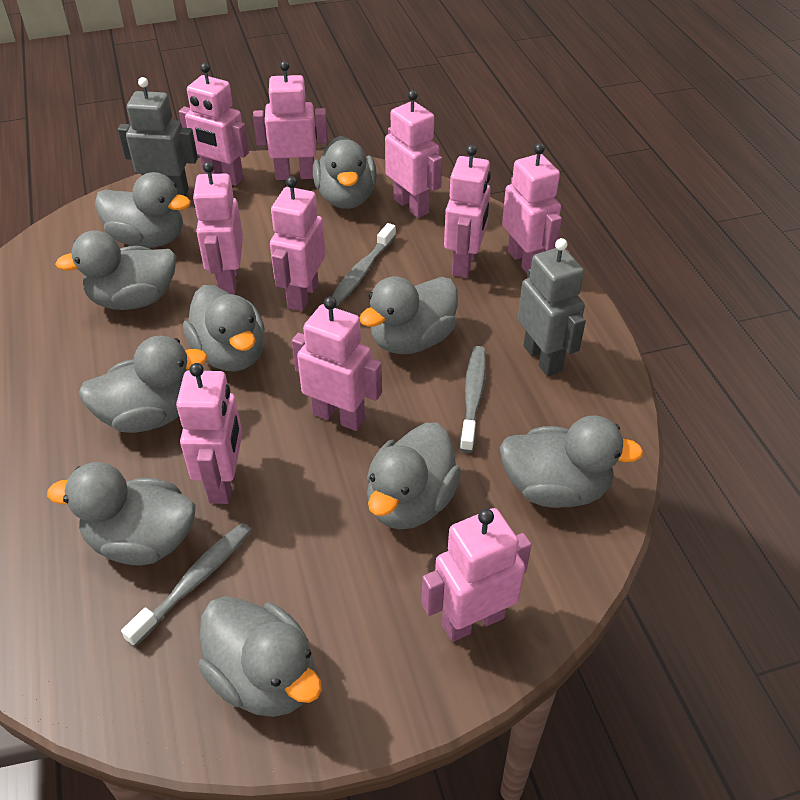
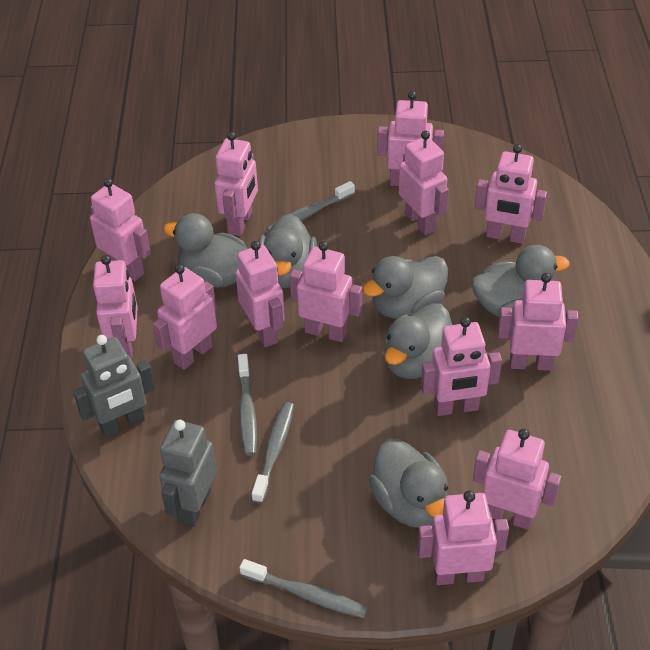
grey duck: 10 -> 6
grey toothbrush: 3 -> 4
pink robot: 10 -> 13

